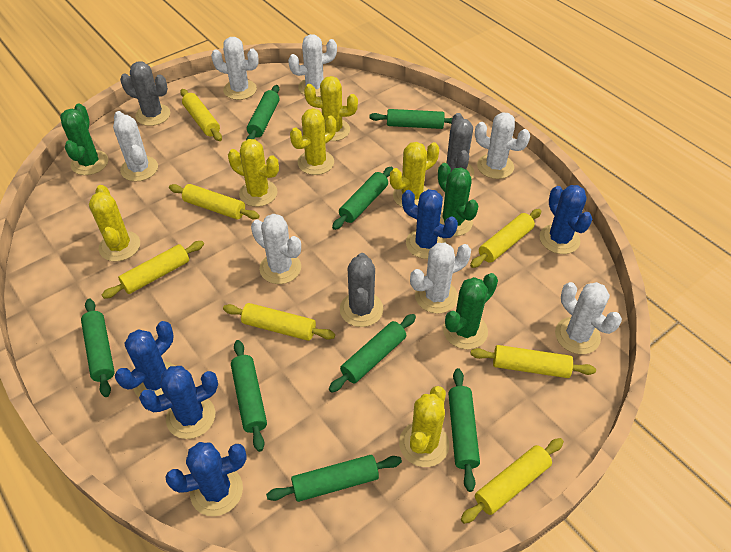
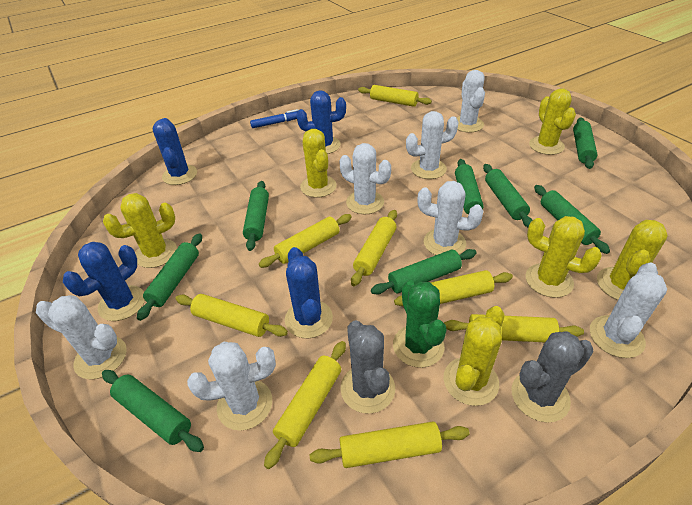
blue cactus: 5 -> 4
blue marker: 0 -> 1
green cactus: 3 -> 1
grey cactus: 3 -> 2
yellow rolling pin: 7 -> 8

